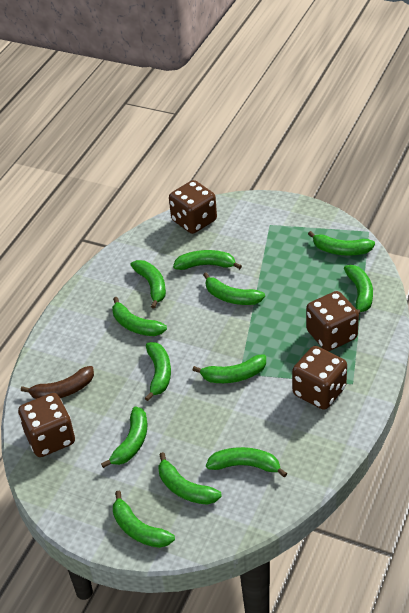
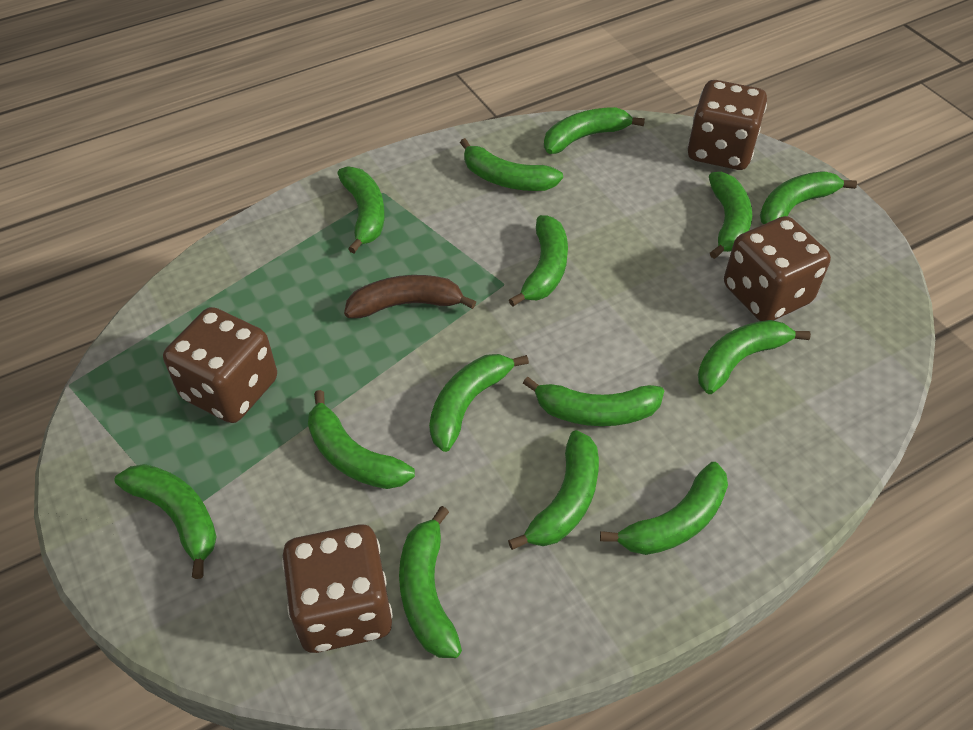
green banana: 12 -> 14

